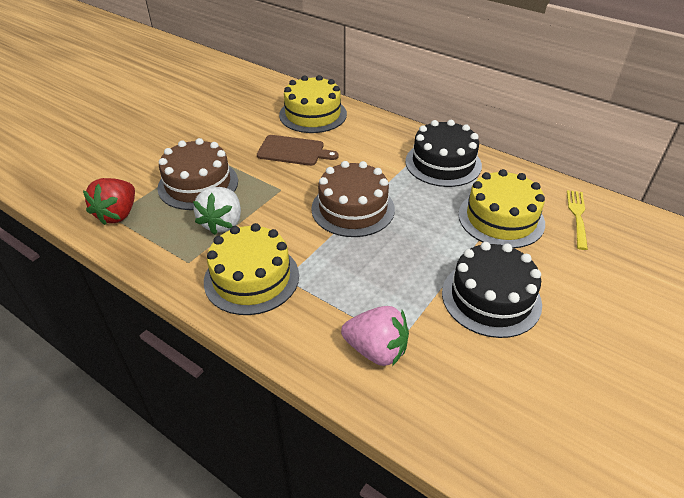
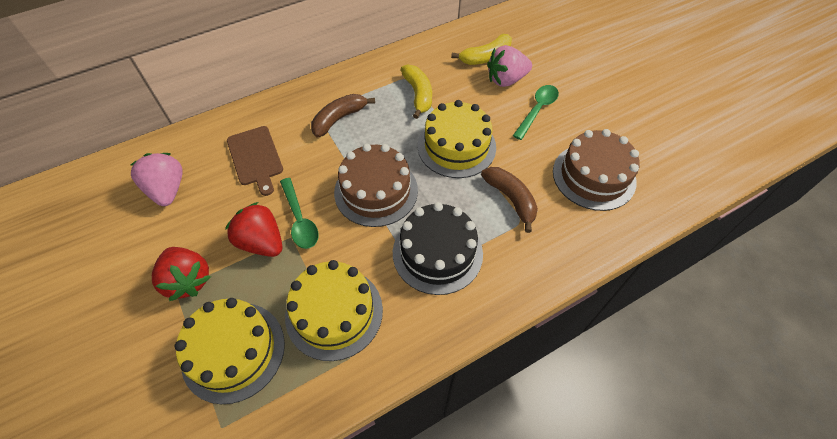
black cake: 2 -> 1
brown banana: 0 -> 2
green spoon: 0 -> 2
pink strawberry: 1 -> 2
red strawberry: 1 -> 2
white strawberry: 1 -> 0
yellow banana: 0 -> 2
yellow fork: 1 -> 0

